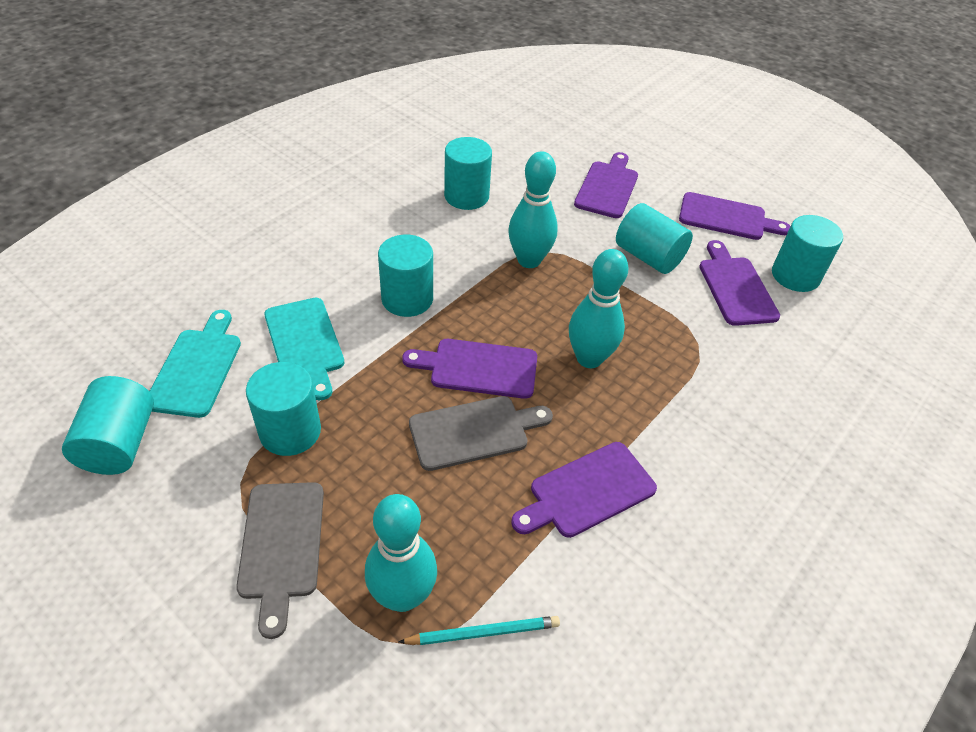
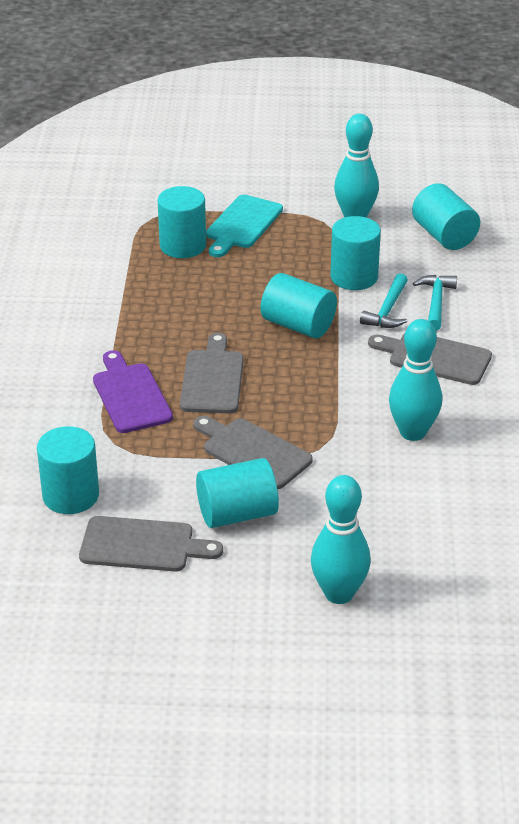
grey cutting board: 2 -> 4
purple cutting board: 5 -> 1
turquoise cutting board: 2 -> 1
turquoise hammer: 0 -> 2
turquoise pencil: 1 -> 0

